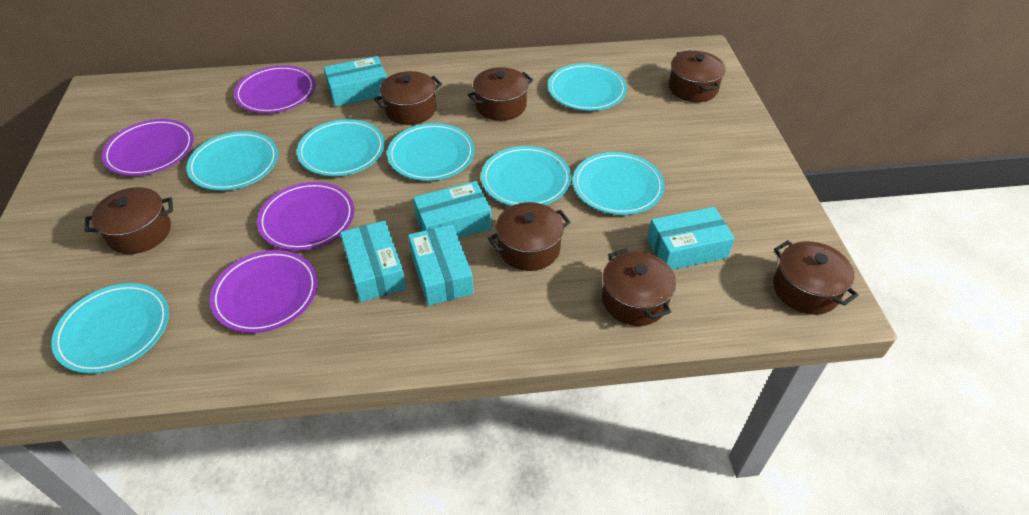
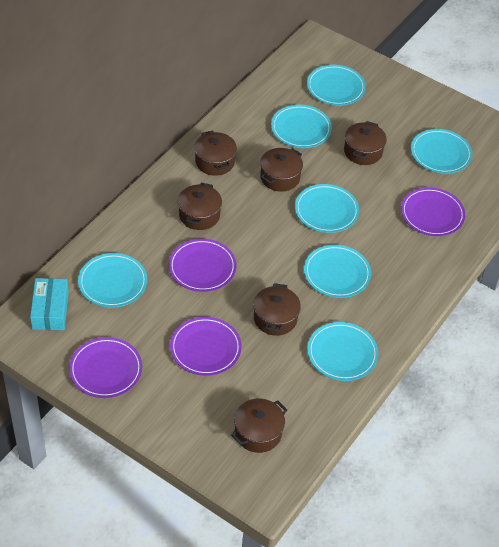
brown pot: 7 -> 6
turquoise box: 5 -> 1

